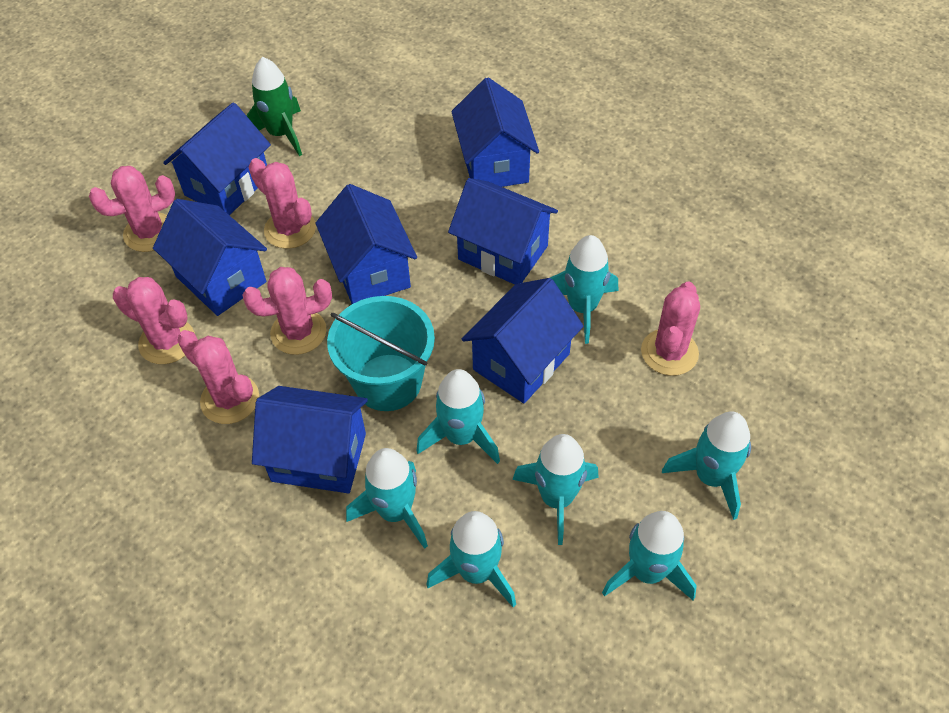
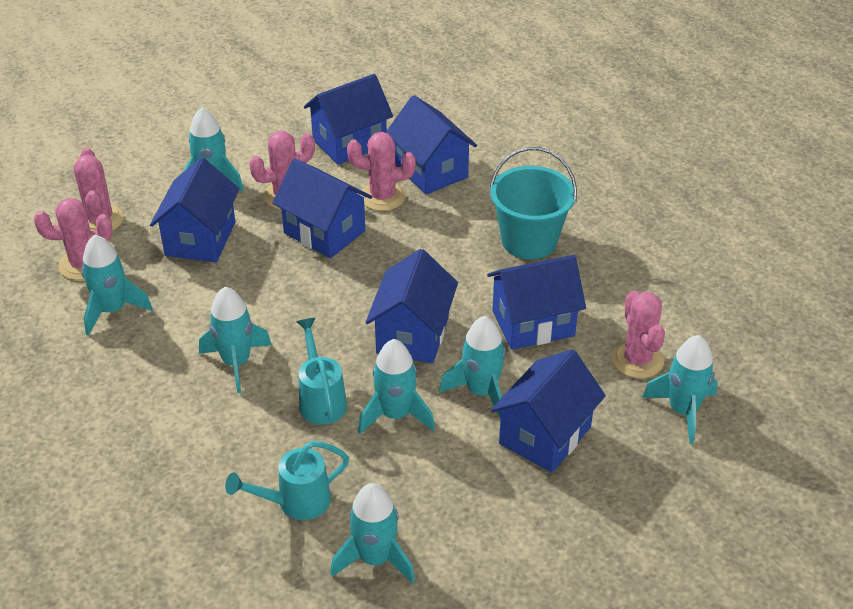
green rocket: 1 -> 0
pink cactus: 6 -> 5
turquoise watering can: 0 -> 2

